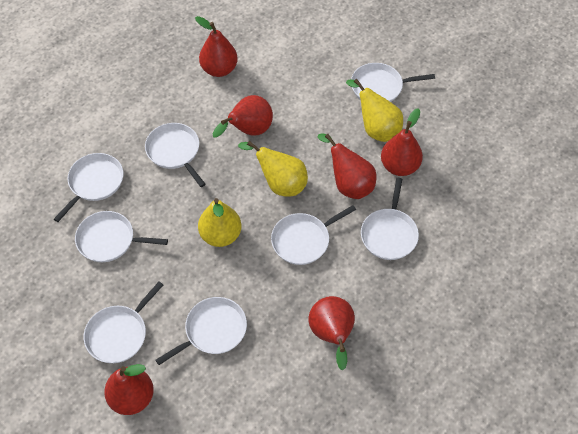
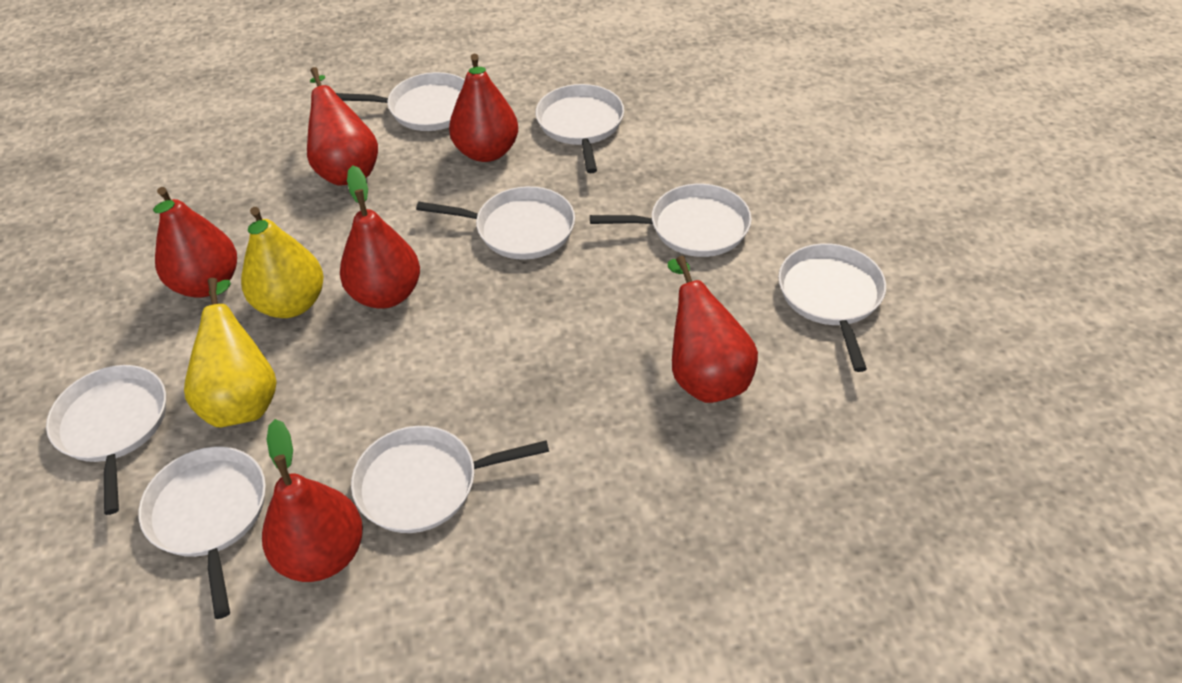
yellow pear: 3 -> 2

